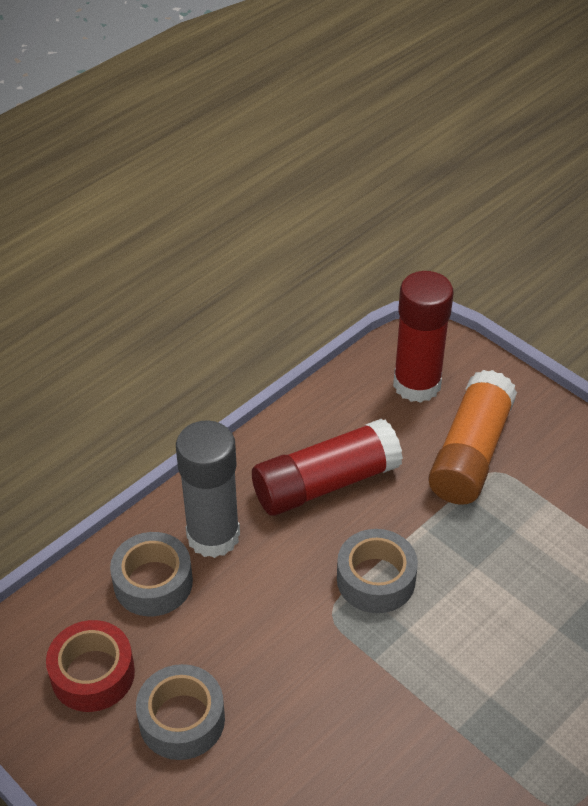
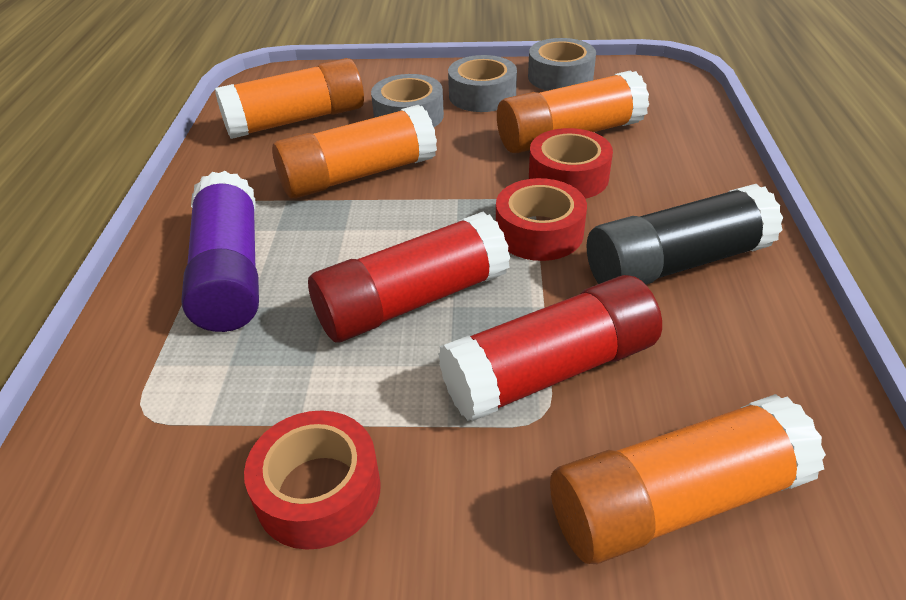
black glue stick: 0 -> 1
grey glue stick: 1 -> 0
orange glue stick: 1 -> 4
purple glue stick: 0 -> 1
red tape: 1 -> 3

